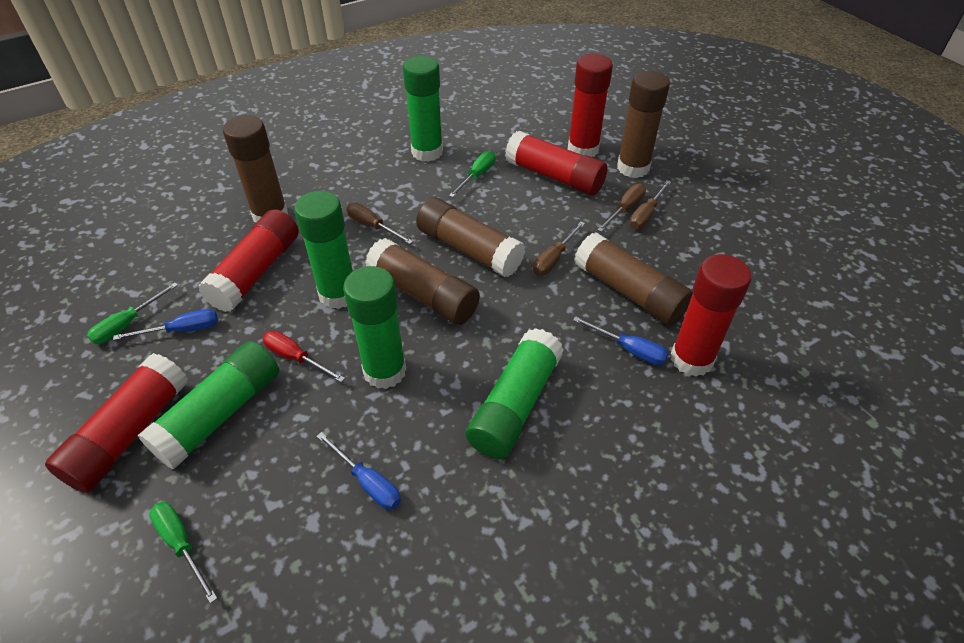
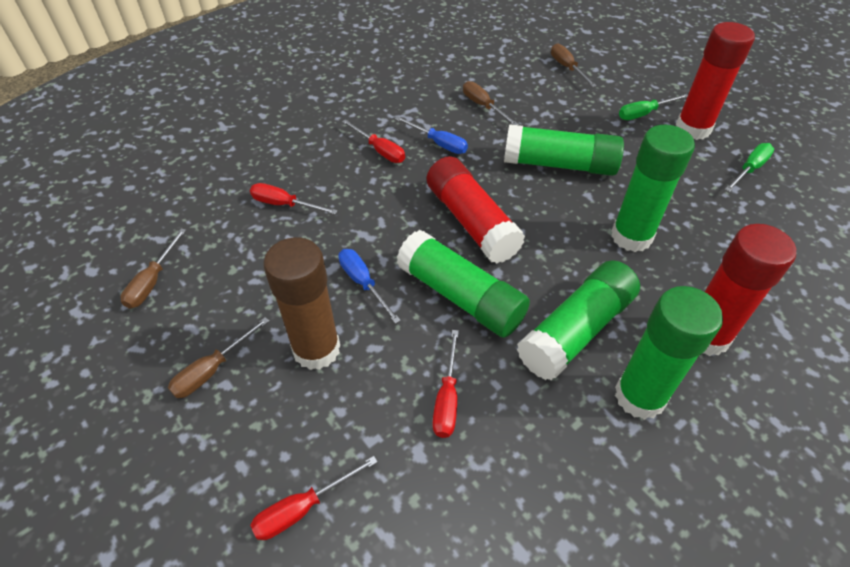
blue screwdriver: 3 -> 2
brown glue stick: 5 -> 1
green screwdriver: 3 -> 2
red glue stick: 5 -> 3
red screwdriver: 1 -> 4

